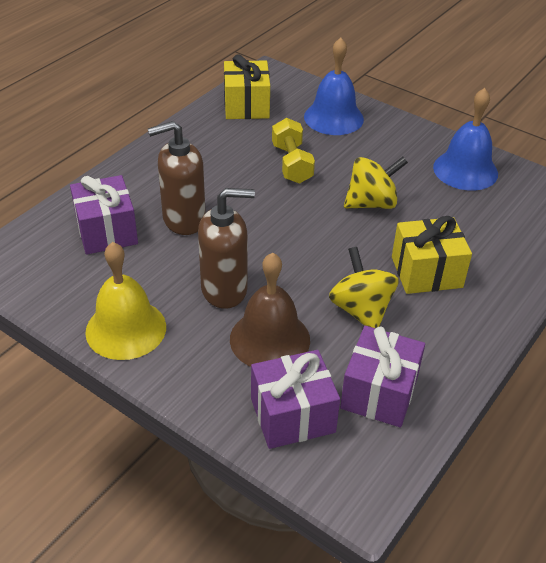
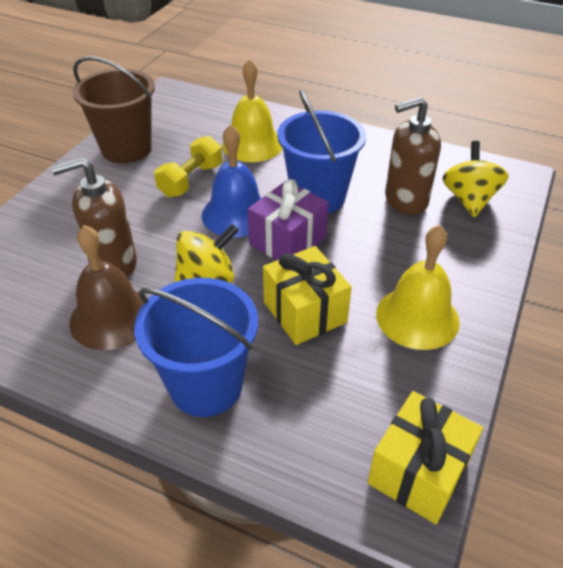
blue bell: 2 -> 1
blue bucket: 0 -> 2
brown bucket: 0 -> 1
purple gift: 3 -> 1
yellow bell: 1 -> 2

